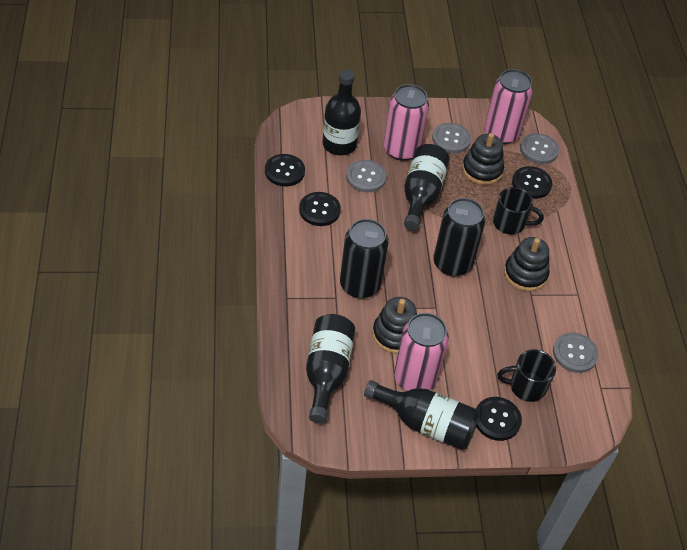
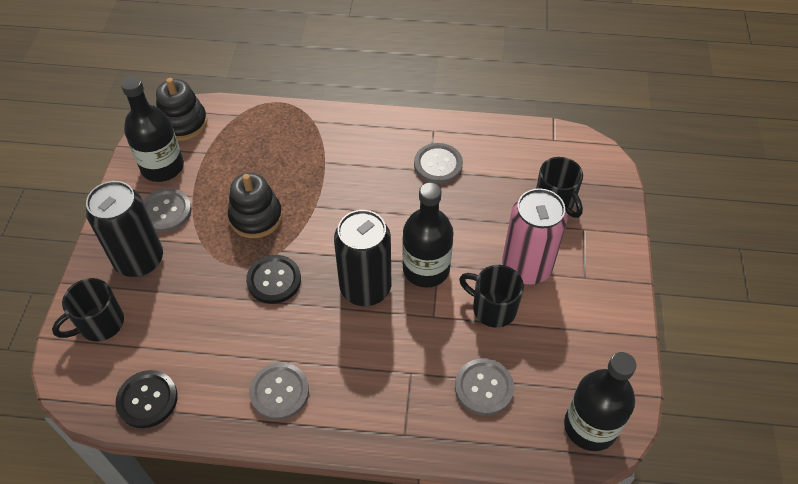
black bottle: 4 -> 3
black button: 4 -> 2
black mug: 2 -> 3
black stacking toy: 3 -> 2
pink can: 3 -> 1

